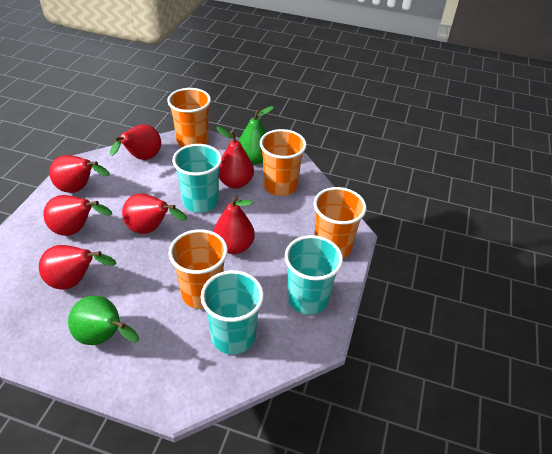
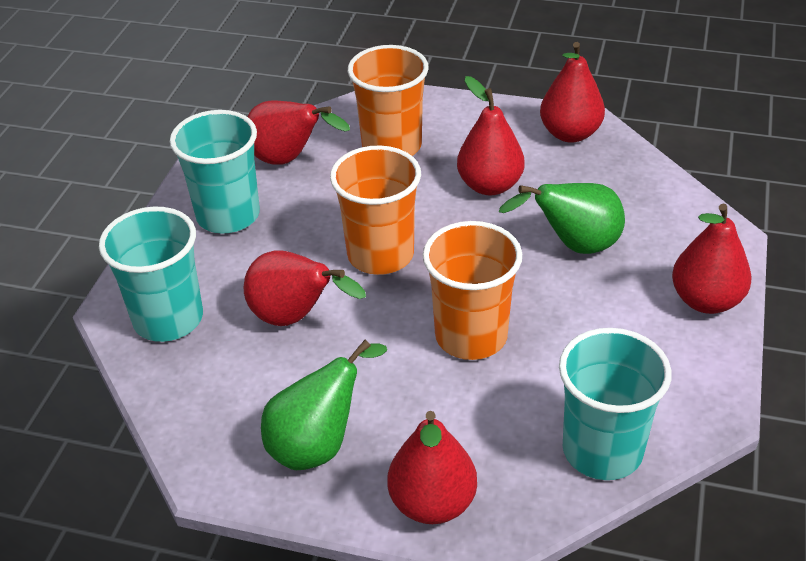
orange cup: 4 -> 3
red pear: 7 -> 6

